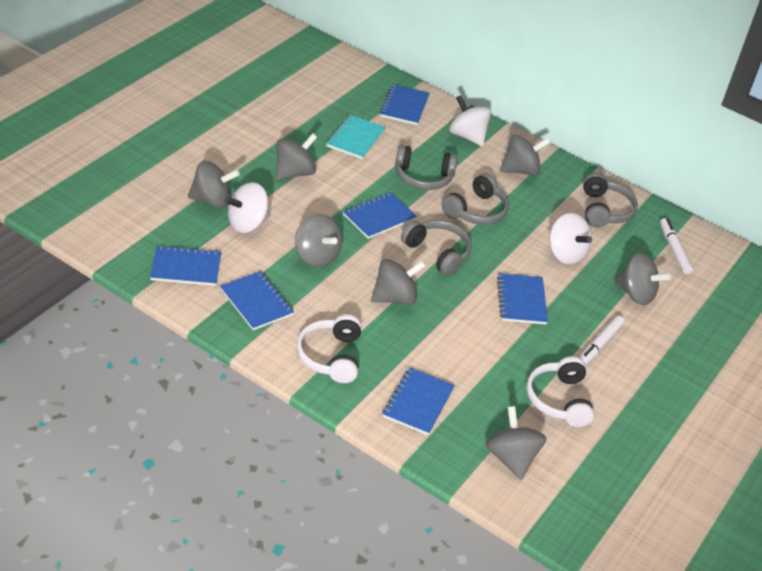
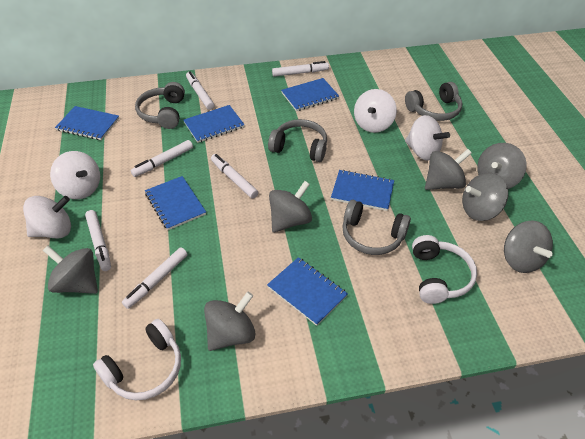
turquoise notebook: 1 -> 0
white marker: 2 -> 6
white spinning top: 3 -> 4

